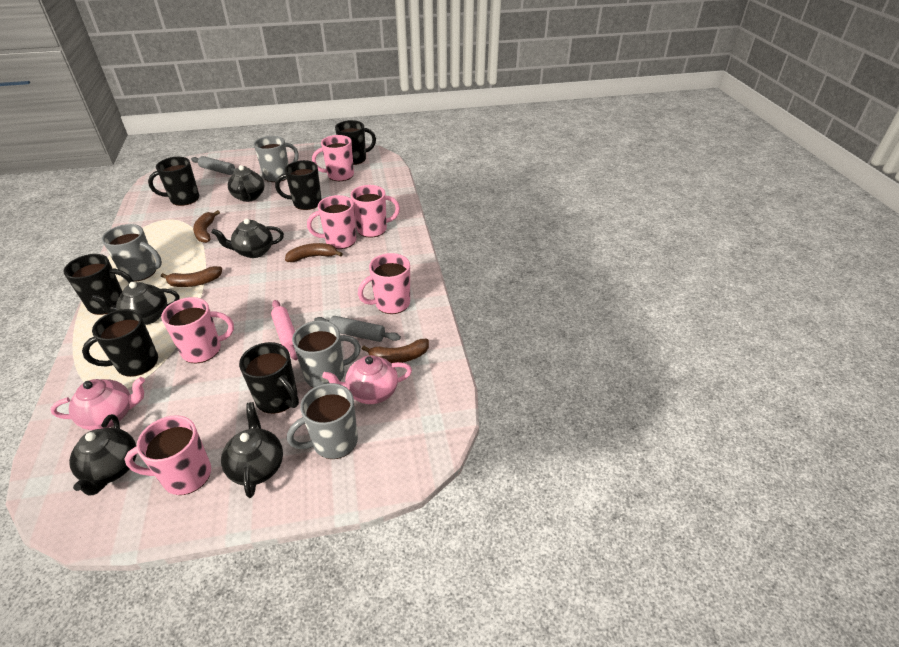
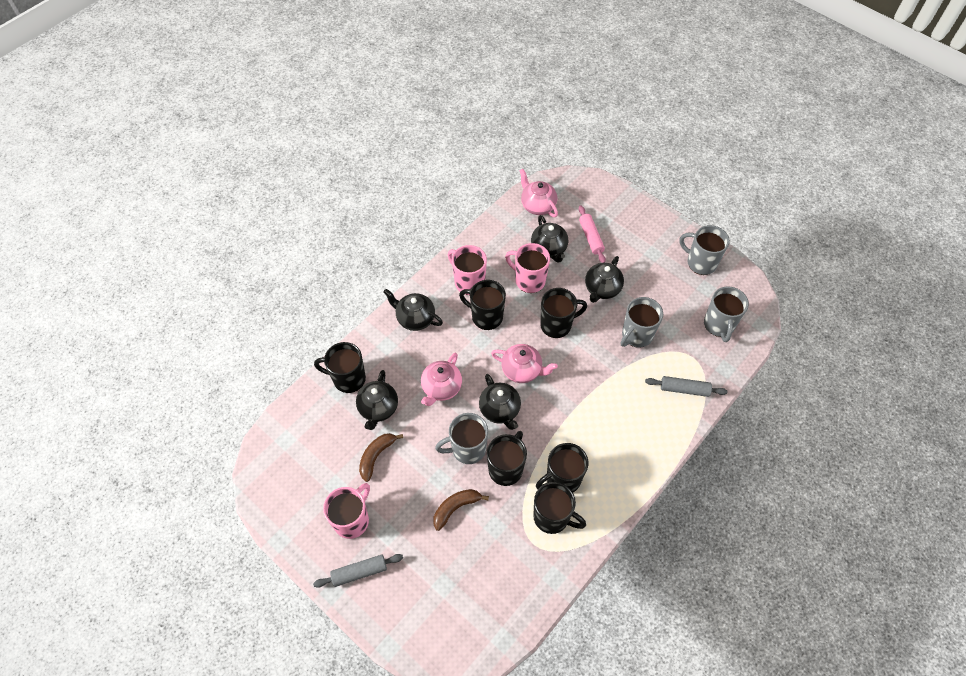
brown banana: 4 -> 2
pink mug: 6 -> 3
pink teapot: 2 -> 3

